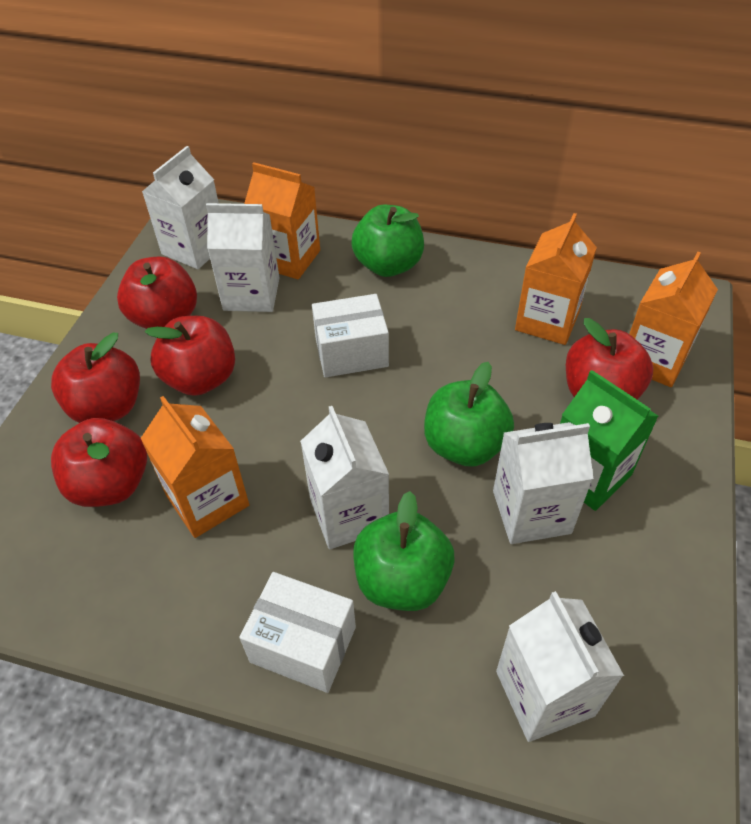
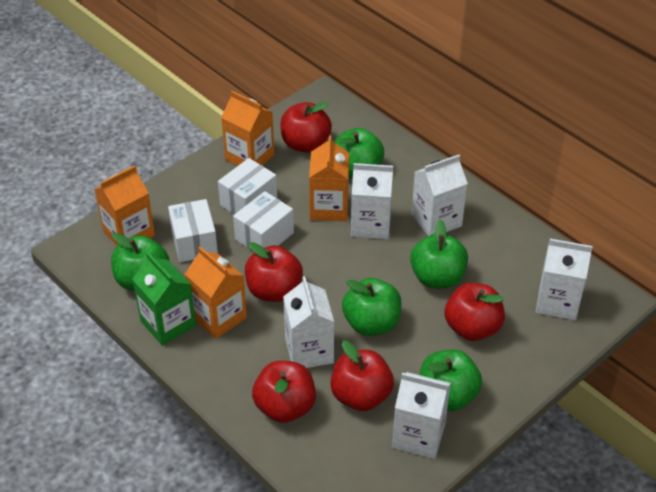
green apple: 3 -> 5
white box: 2 -> 3

